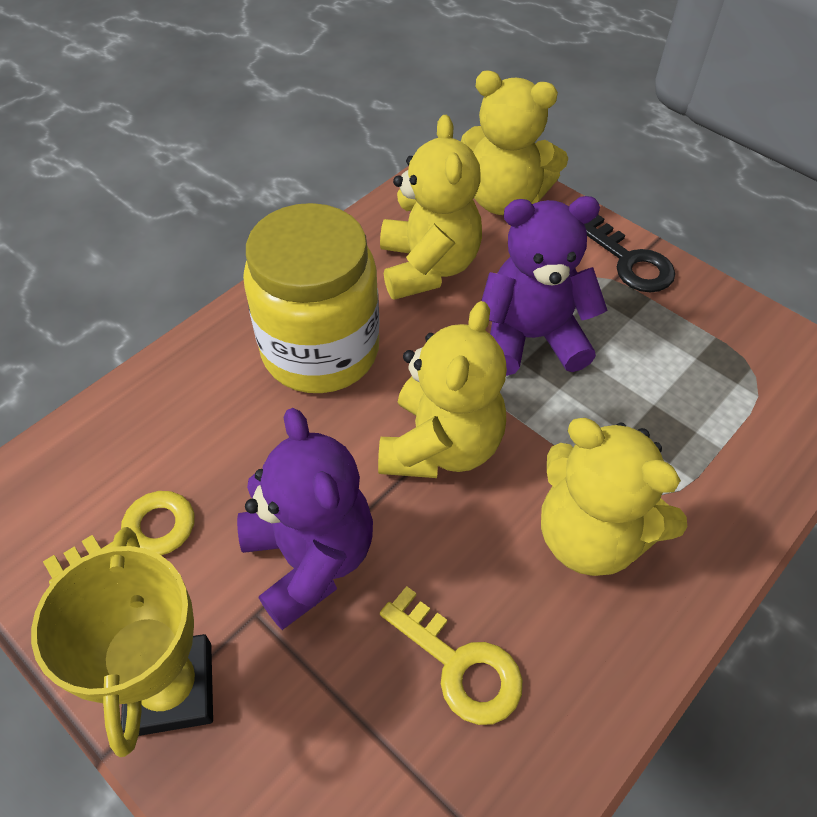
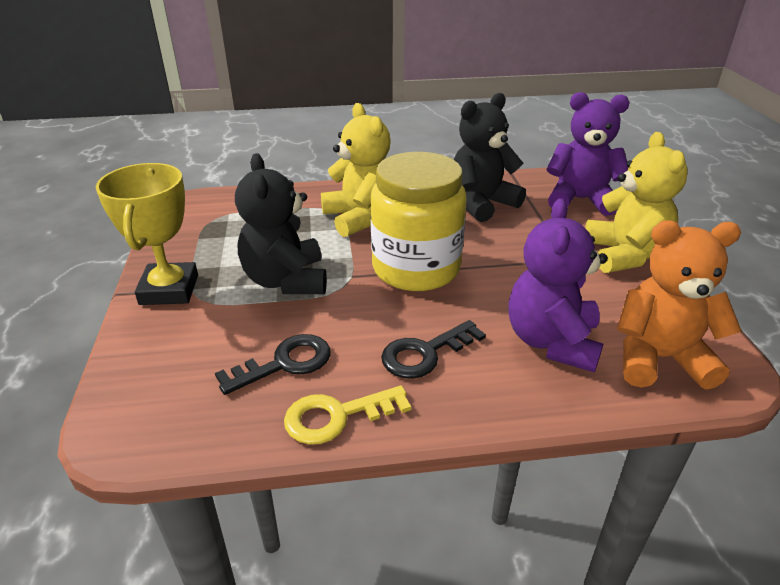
black key: 1 -> 2
black teddy bear: 0 -> 2
orange teddy bear: 0 -> 1
yellow key: 2 -> 1
yellow teddy bear: 4 -> 2

